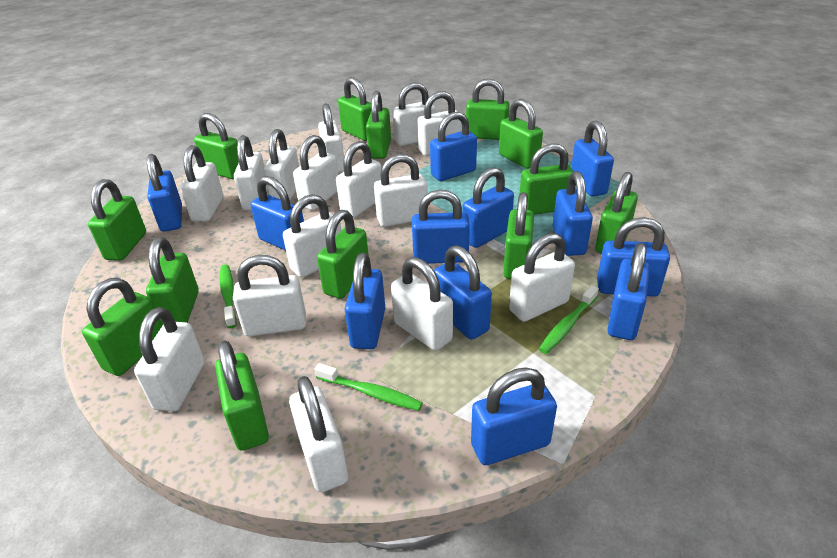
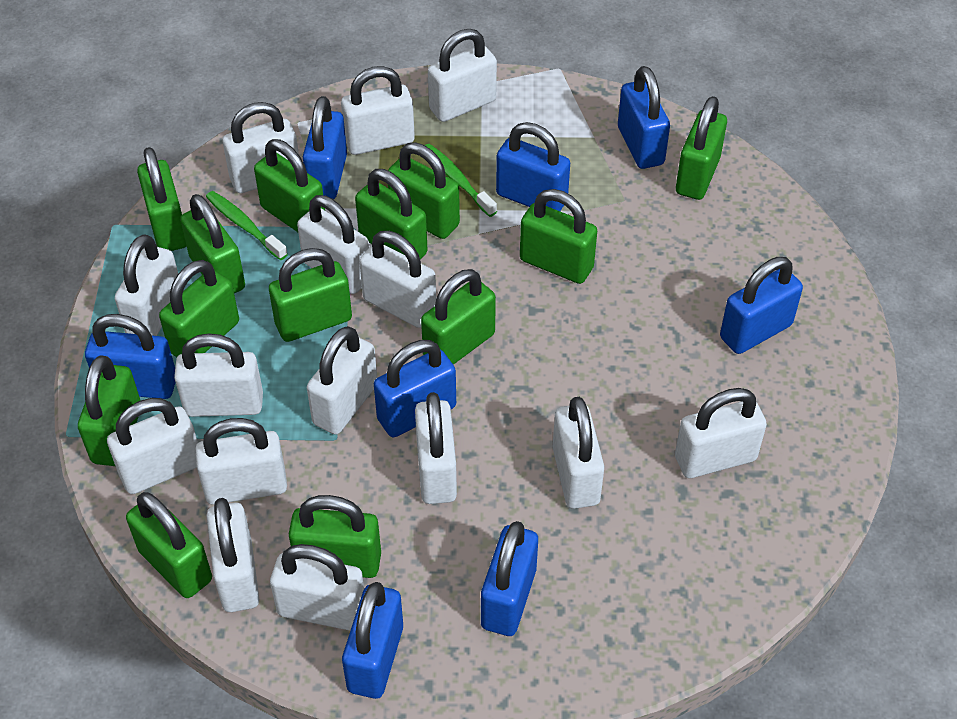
blue padlock: 12 -> 8
green toothbrush: 3 -> 2

